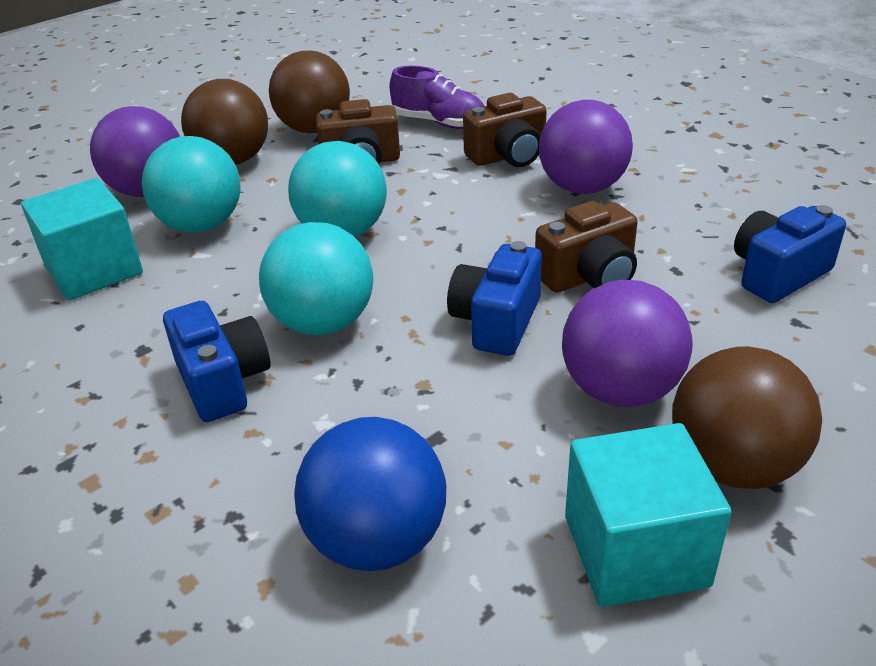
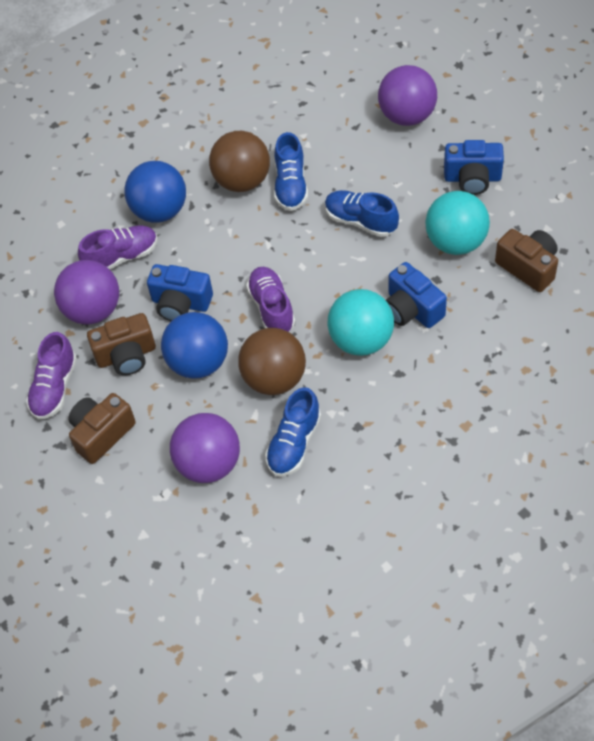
blue ball: 1 -> 2
blue shoe: 0 -> 3
brown ball: 3 -> 2
purple shoe: 1 -> 3
turquoise ball: 3 -> 2
turquoise cube: 2 -> 0

